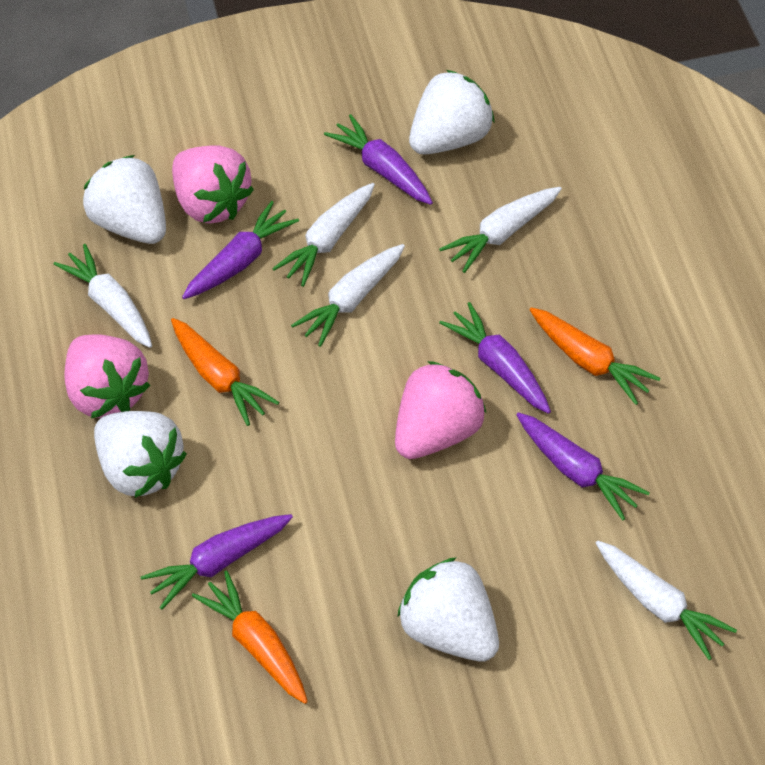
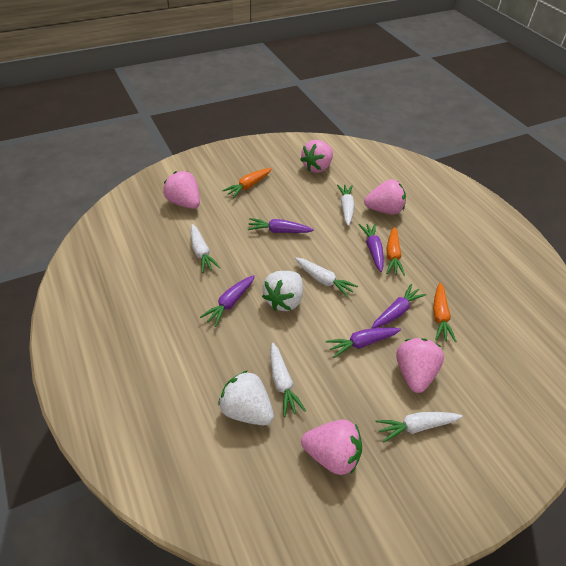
pink strawberry: 3 -> 5
white strawberry: 4 -> 2

